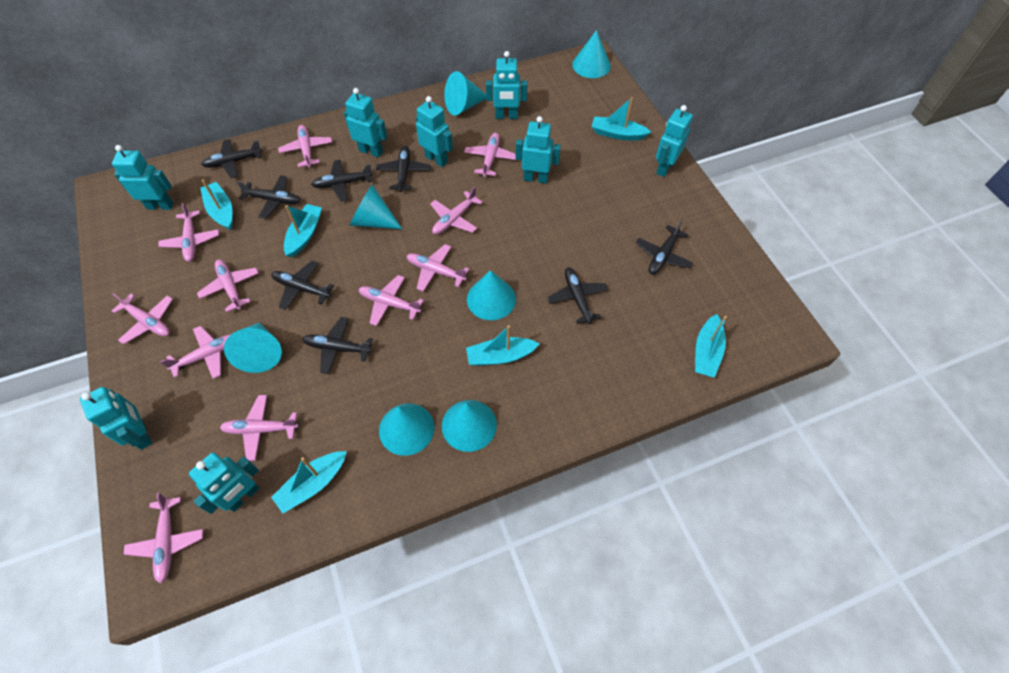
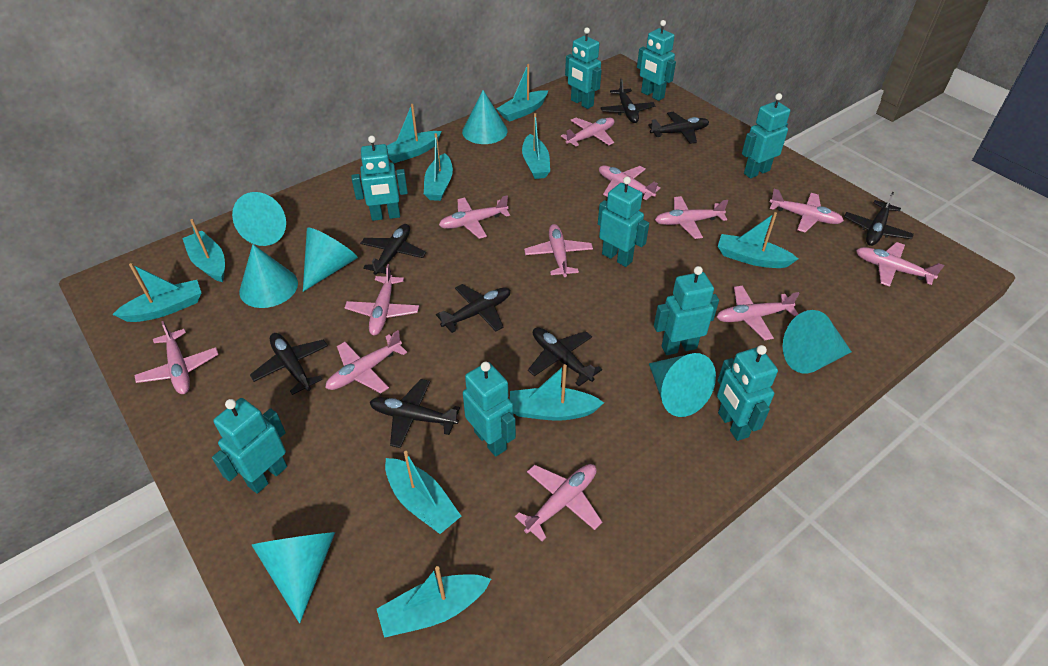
pink plane: 11 -> 12
turquoise boat: 6 -> 10
turquoise robot: 8 -> 9

